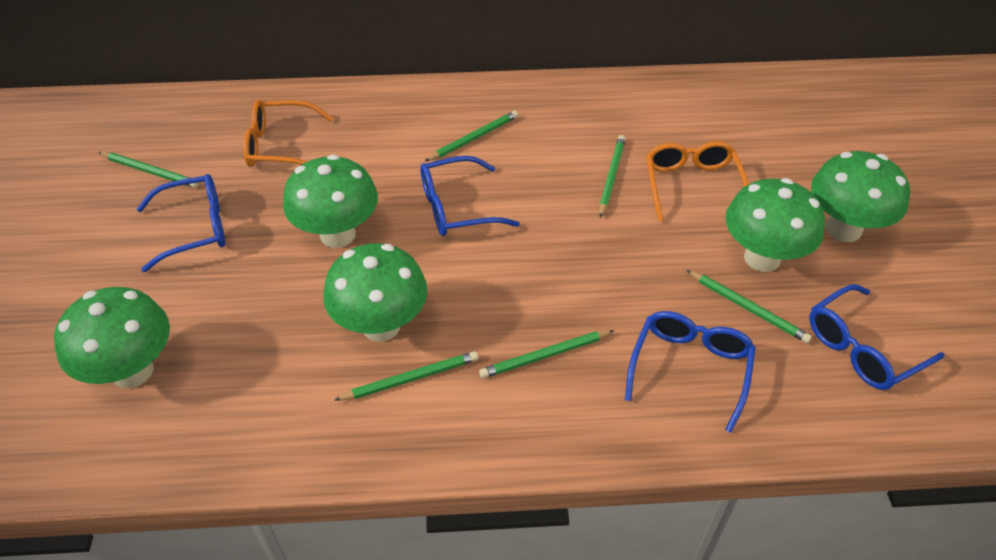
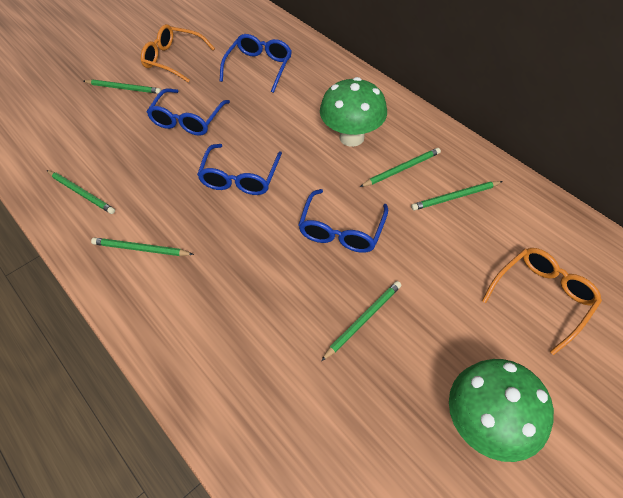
green mushroom: 5 -> 2

